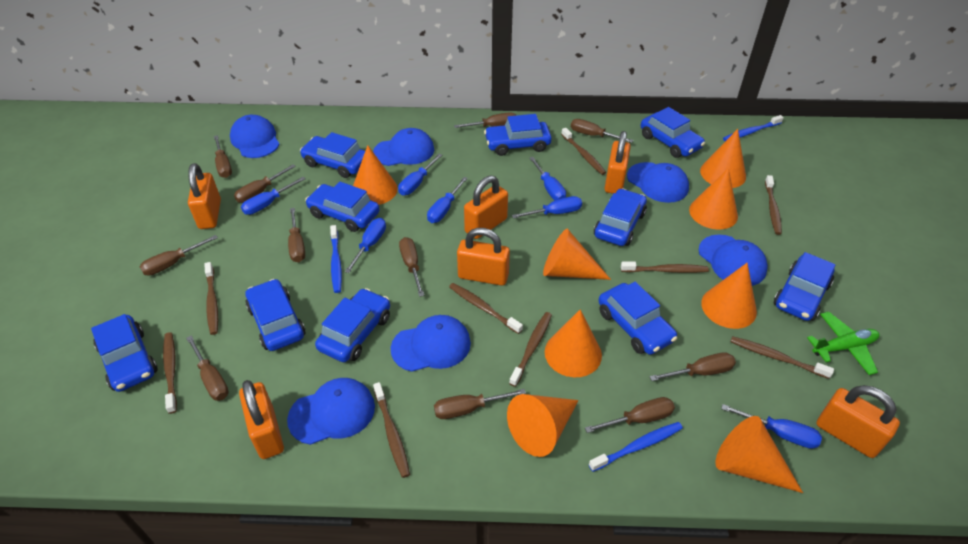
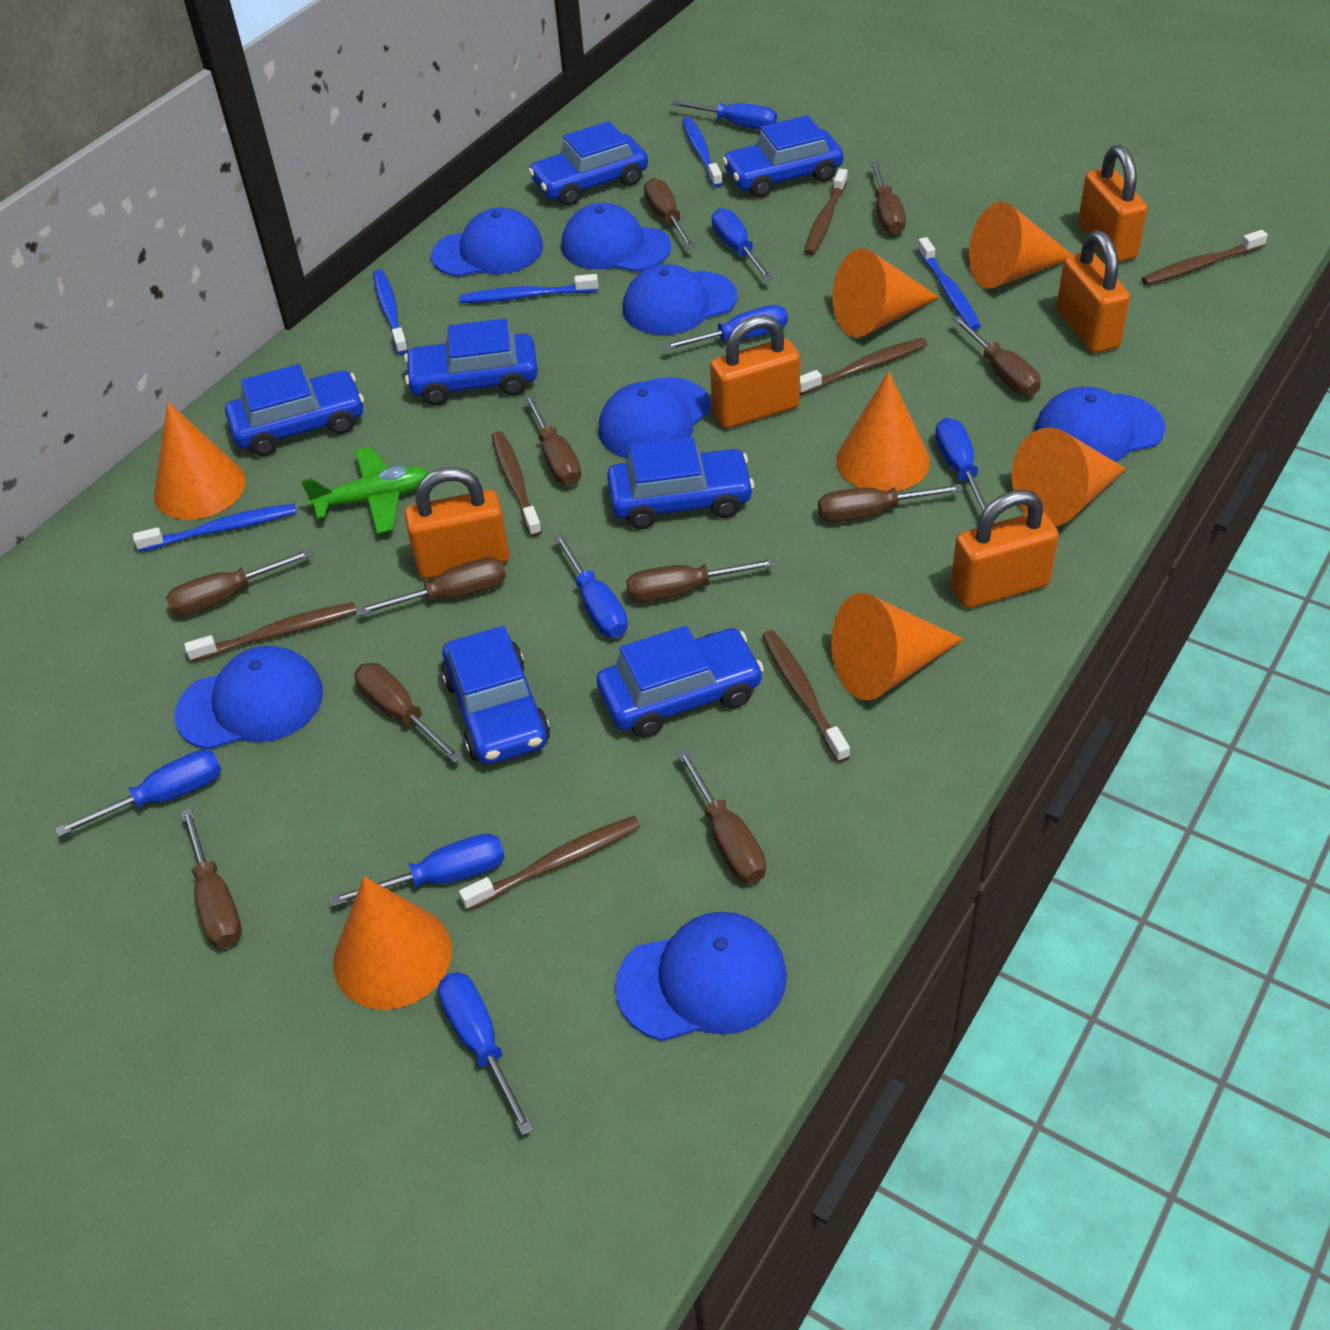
blue cap: 6 -> 7
blue car: 10 -> 7
blue screwdriver: 7 -> 8
blue toothbrush: 3 -> 5
brown toothbrush: 9 -> 7
orange cone: 8 -> 7
orange padlock: 6 -> 5

